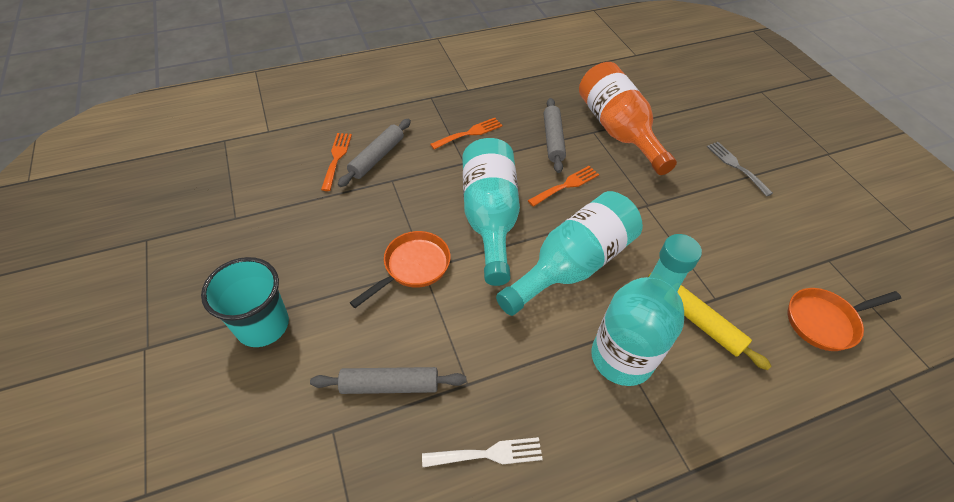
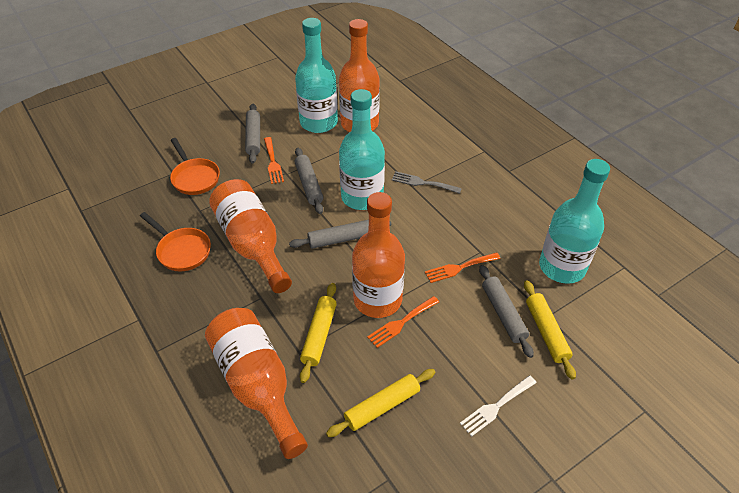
grey rolling pin: 3 -> 4
orange bottle: 1 -> 4
turquoise cup: 1 -> 0
yellow rolling pin: 1 -> 3

